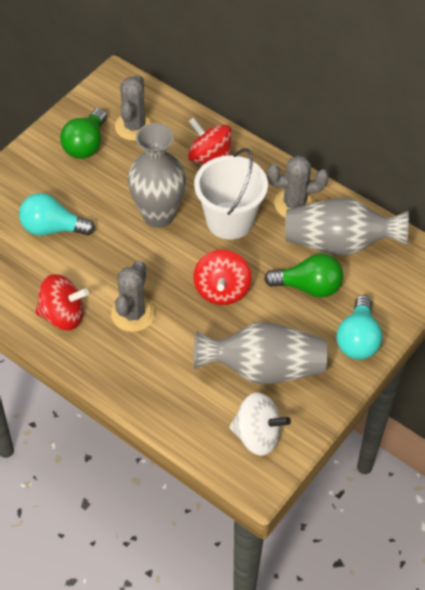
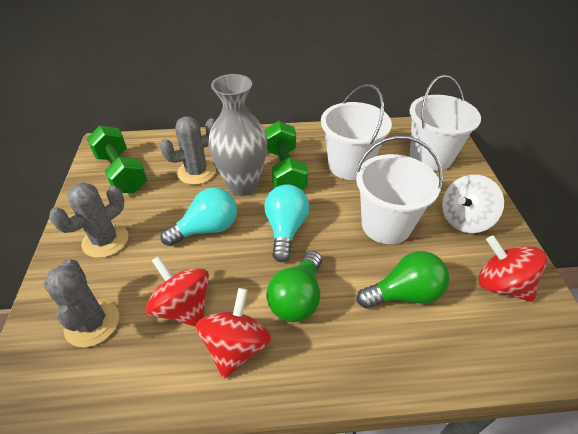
green dumbbell: 0 -> 2
grey vase: 3 -> 1
white bucket: 1 -> 3

